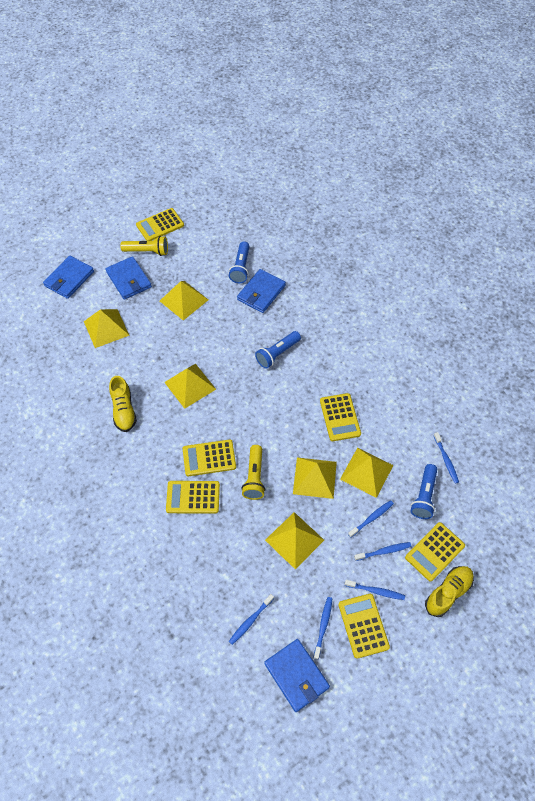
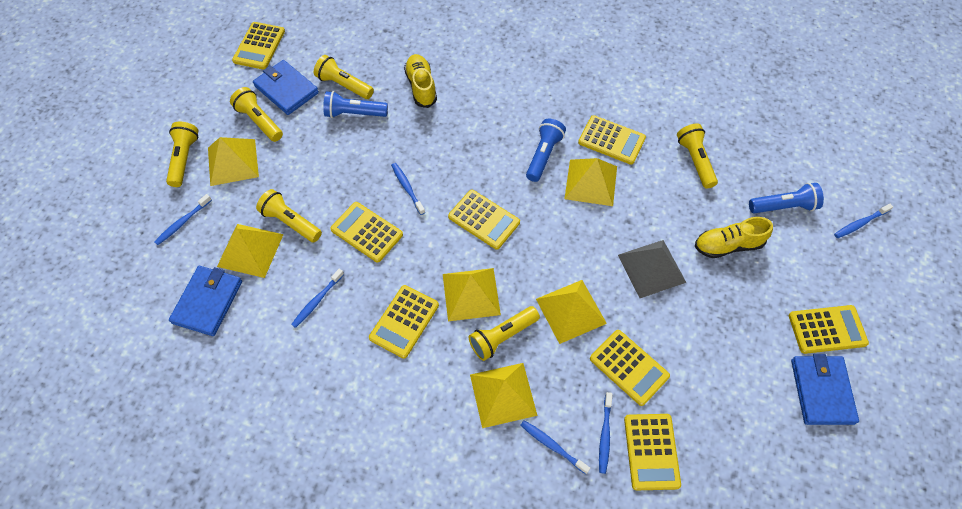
blue wallet: 4 -> 3
grey pyramid: 0 -> 1
yellow calculator: 6 -> 8
yellow flashlight: 2 -> 6

